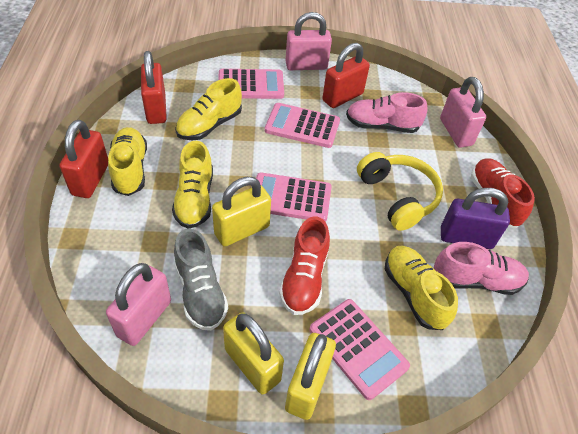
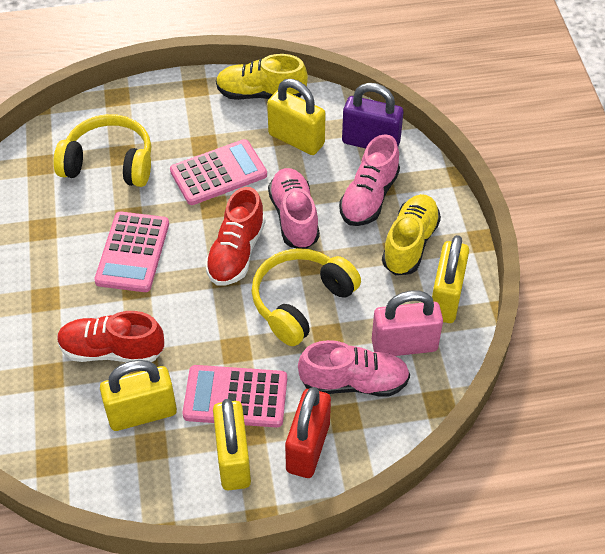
grey shoe: 1 -> 0
pink calculator: 4 -> 3
pink padlock: 3 -> 1
pink shoe: 2 -> 3
red padlock: 3 -> 1
yellow headphones: 1 -> 2
yellow padlock: 3 -> 4
yellow shoe: 4 -> 2

